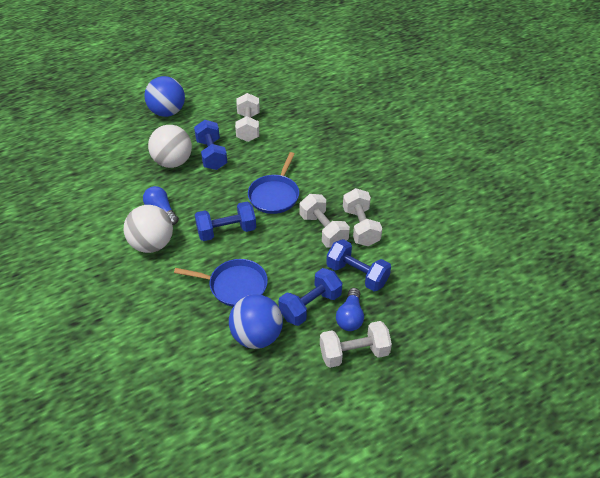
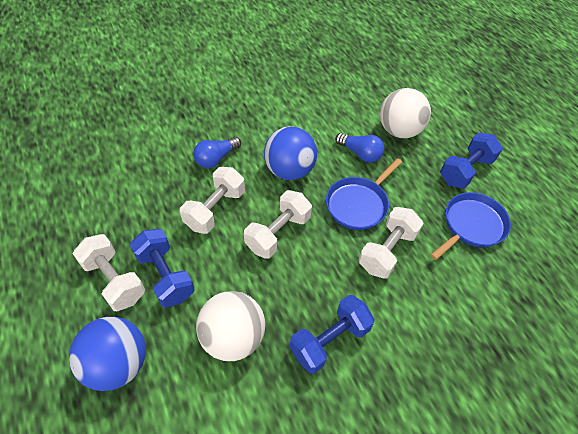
blue dumbbell: 4 -> 3

